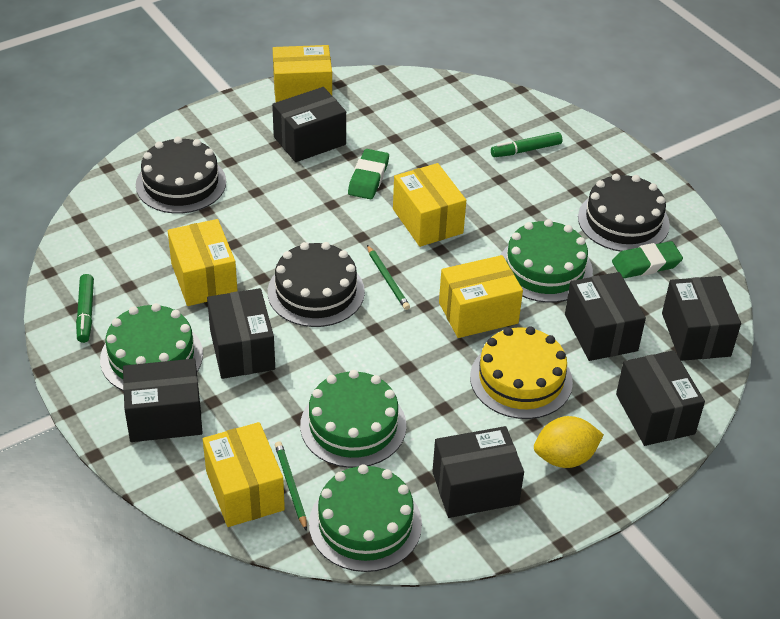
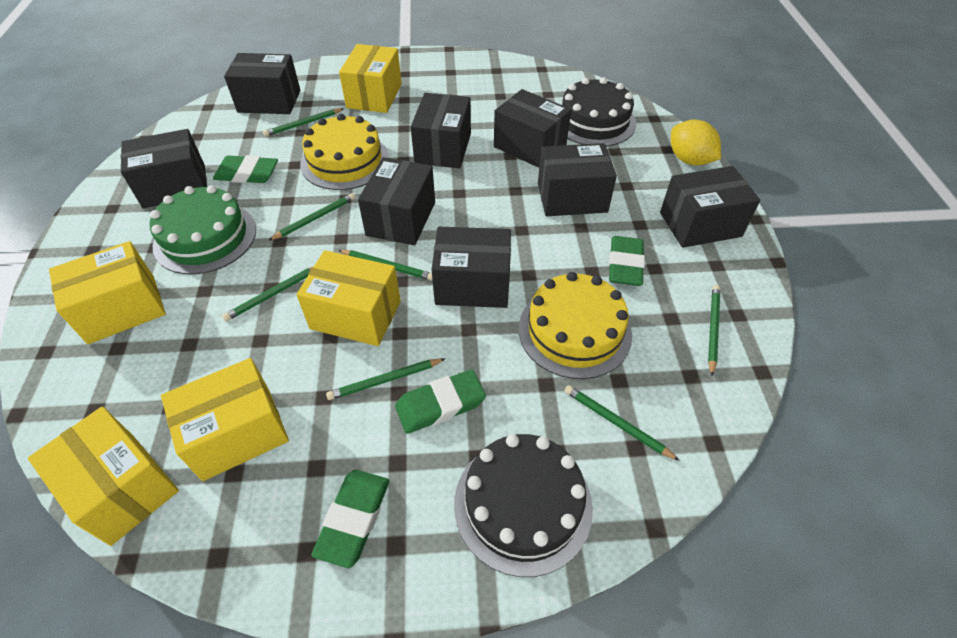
black box: 7 -> 8
black cake: 3 -> 2
green cake: 4 -> 1
green eraser: 2 -> 4
green marker: 2 -> 0
green pencil: 2 -> 7
yellow cake: 1 -> 2

